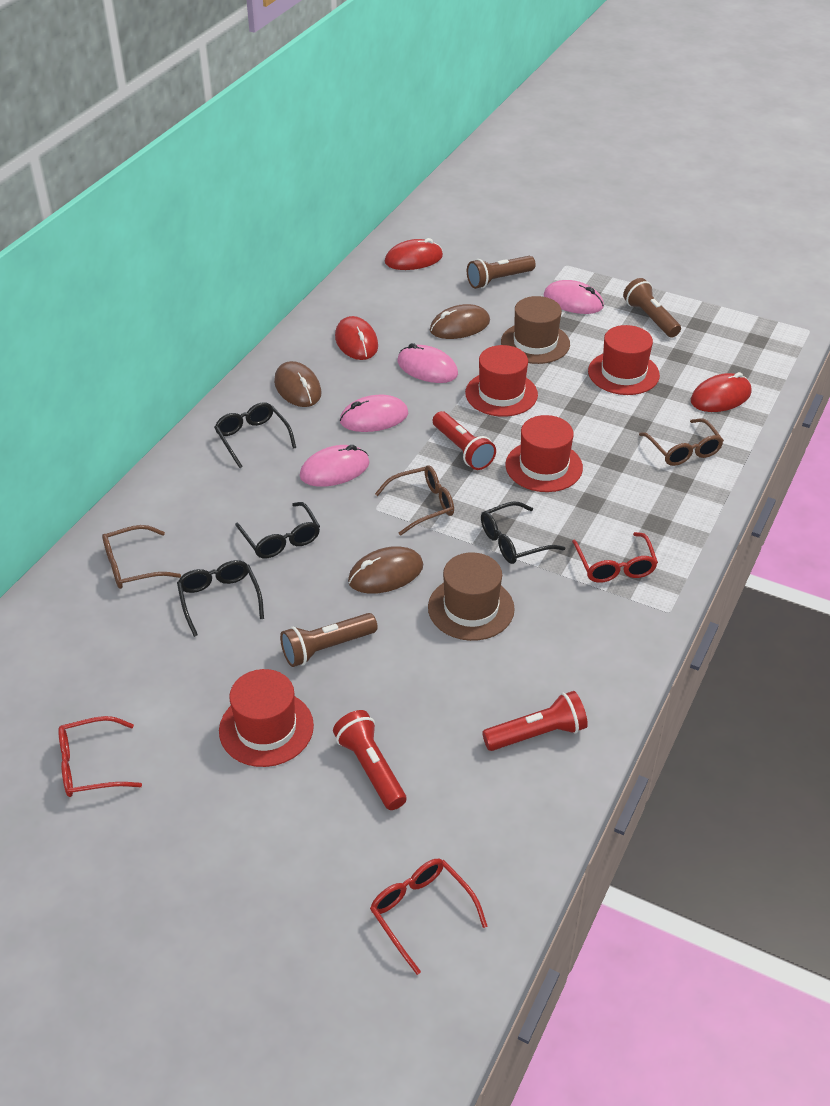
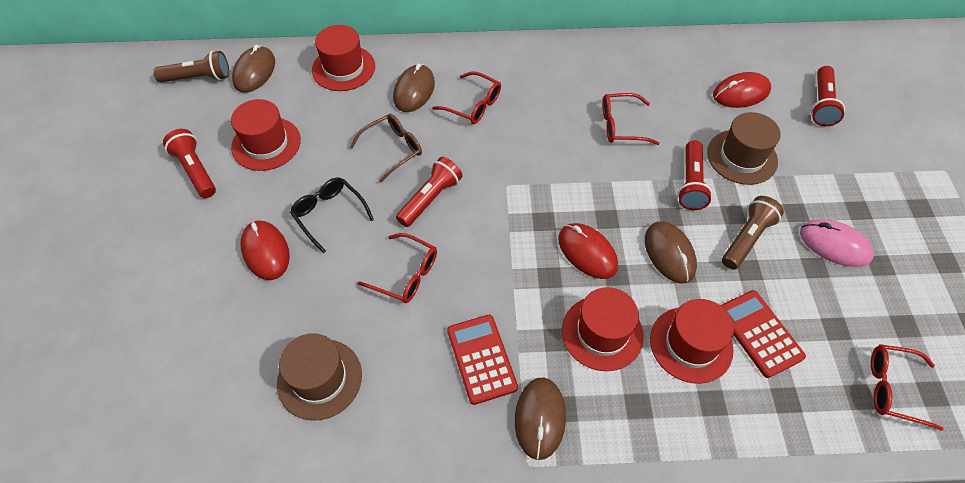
black glasses: 4 -> 1
brown flashlight: 3 -> 2
brown glasses: 3 -> 1
brown mouse: 3 -> 4
pink mouse: 4 -> 1
red calculator: 0 -> 2
red flashlight: 3 -> 4
red glasses: 3 -> 4

